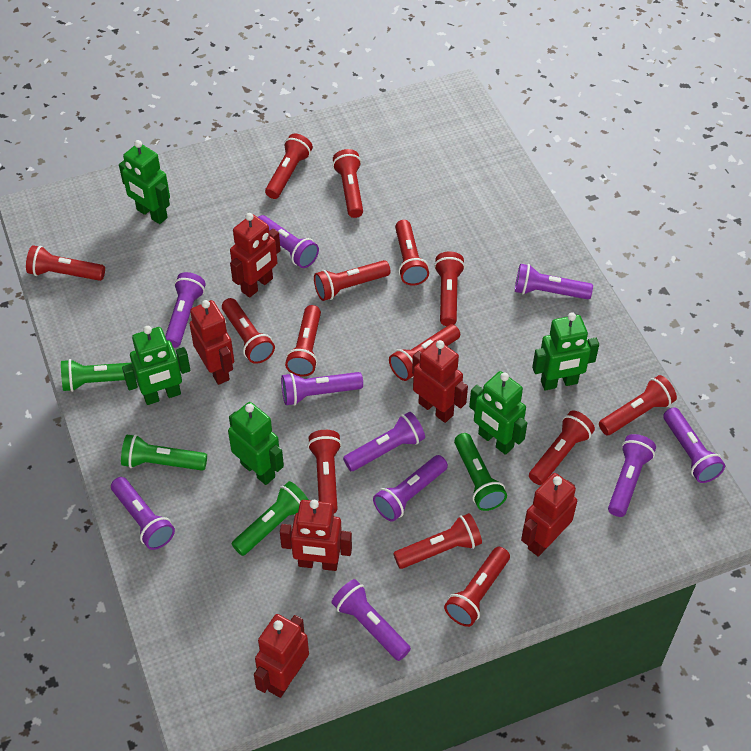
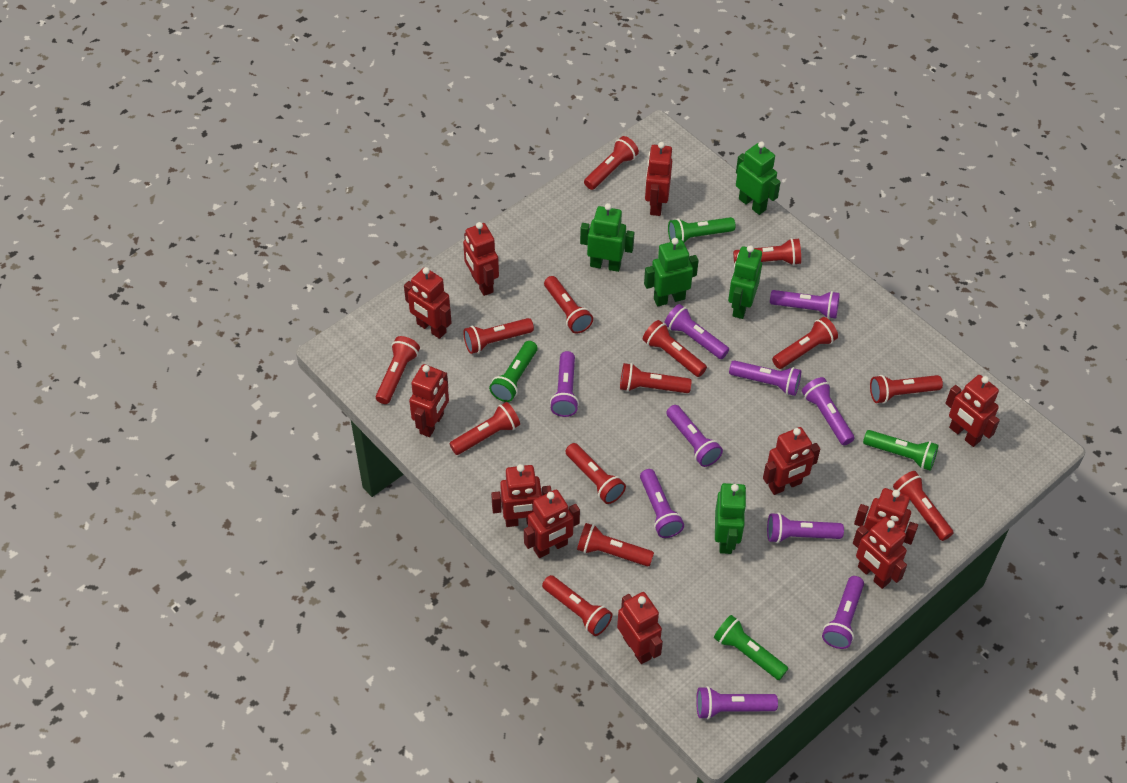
red robot: 6 -> 11

